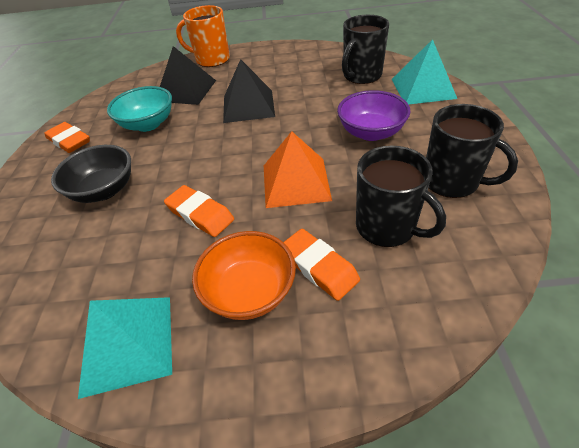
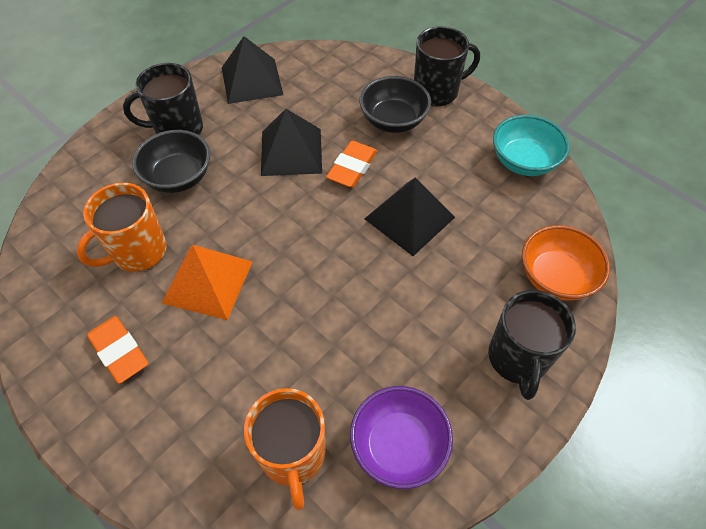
black bowl: 1 -> 2
black pyramid: 2 -> 3
orange eraser: 3 -> 2
orange mug: 1 -> 2
turquoise pyramid: 2 -> 0

